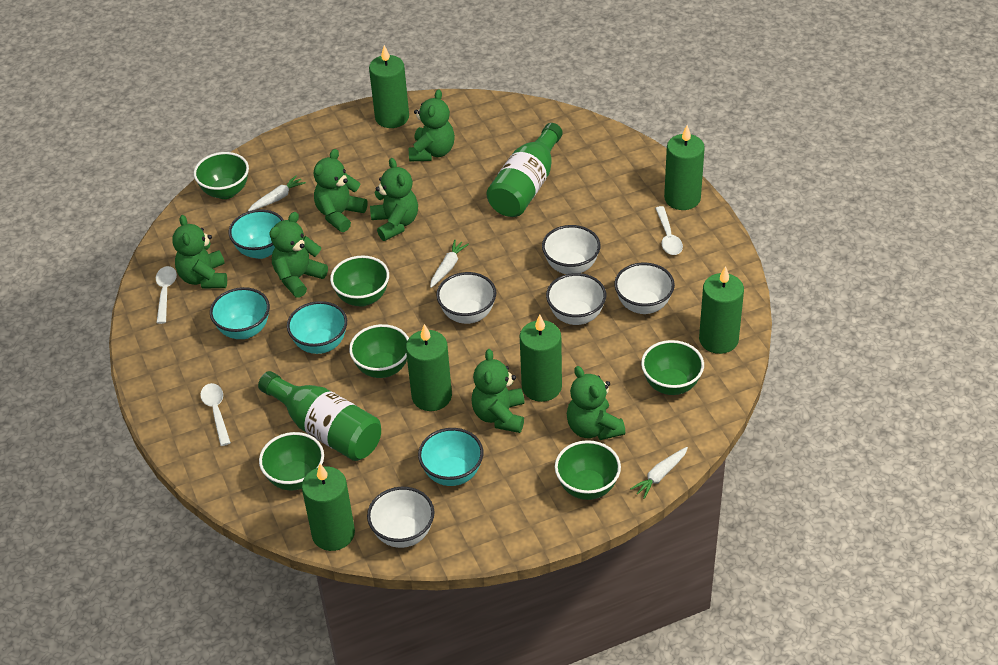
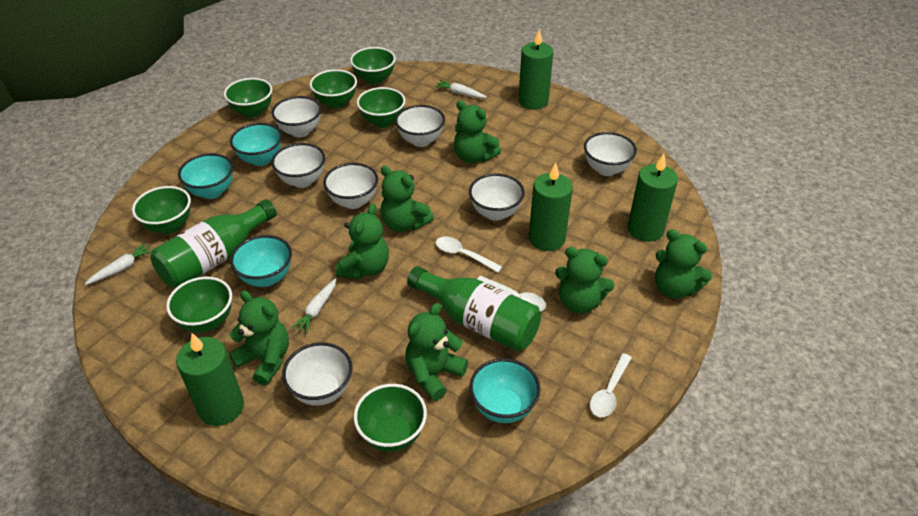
green bowl: 6 -> 7
green candle: 6 -> 4
white bowl: 5 -> 7

